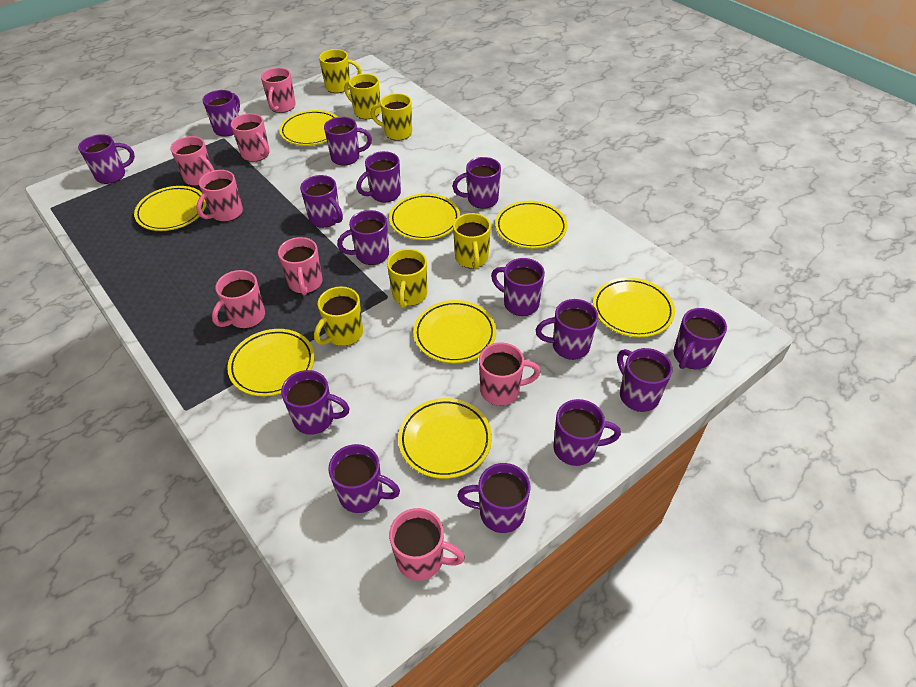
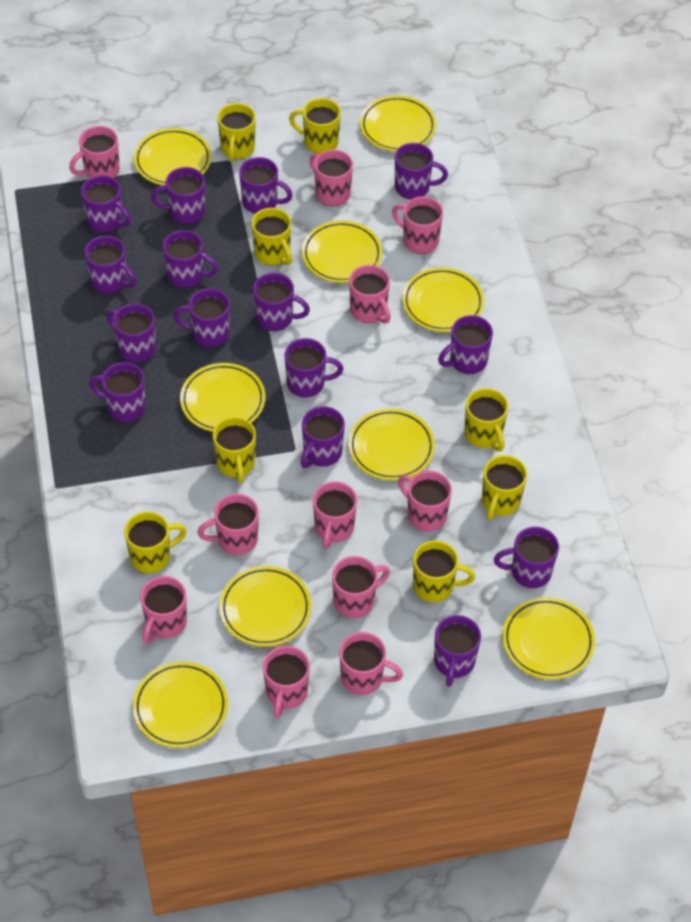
pink mug: 8 -> 11
yellow mug: 6 -> 8
yellow plate: 8 -> 9

